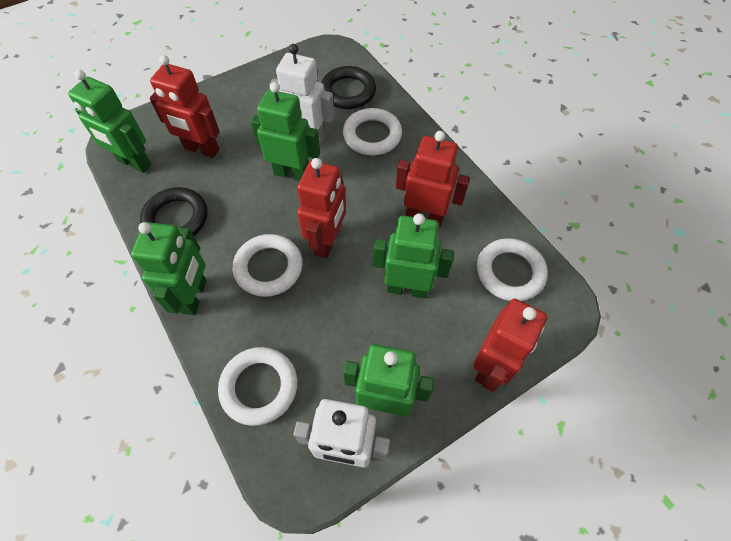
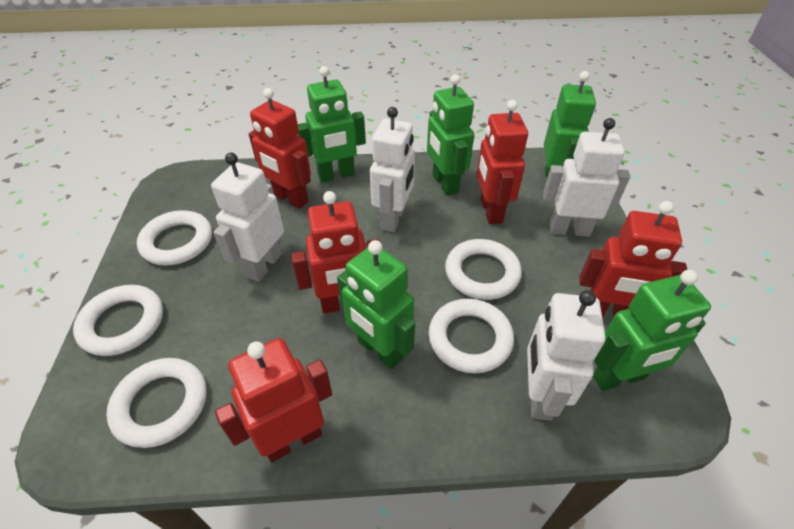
black ring: 2 -> 0
red robot: 4 -> 5
white ring: 4 -> 5
white robot: 2 -> 4

